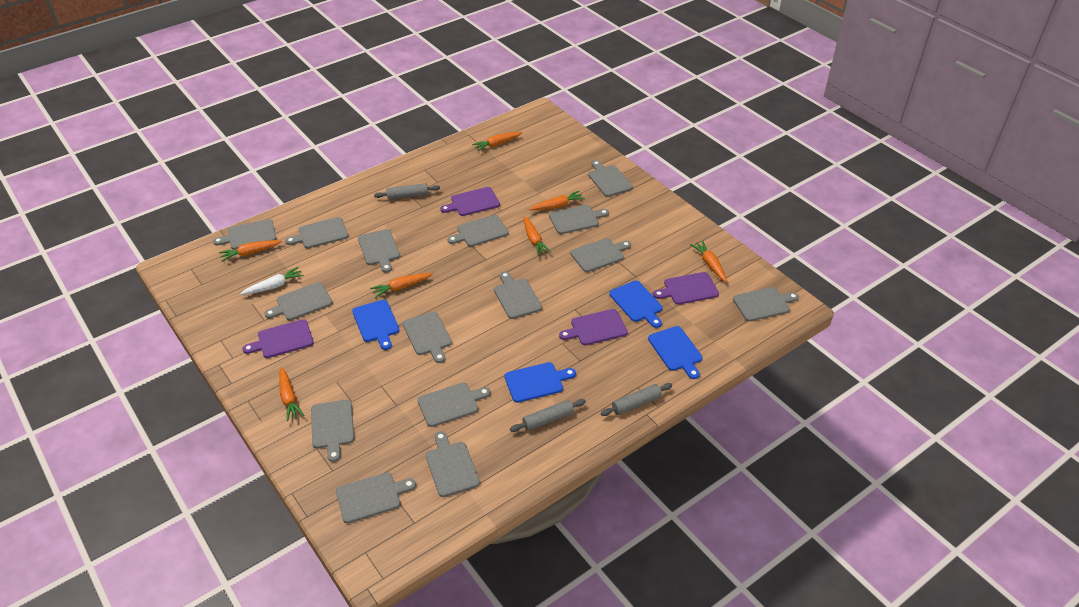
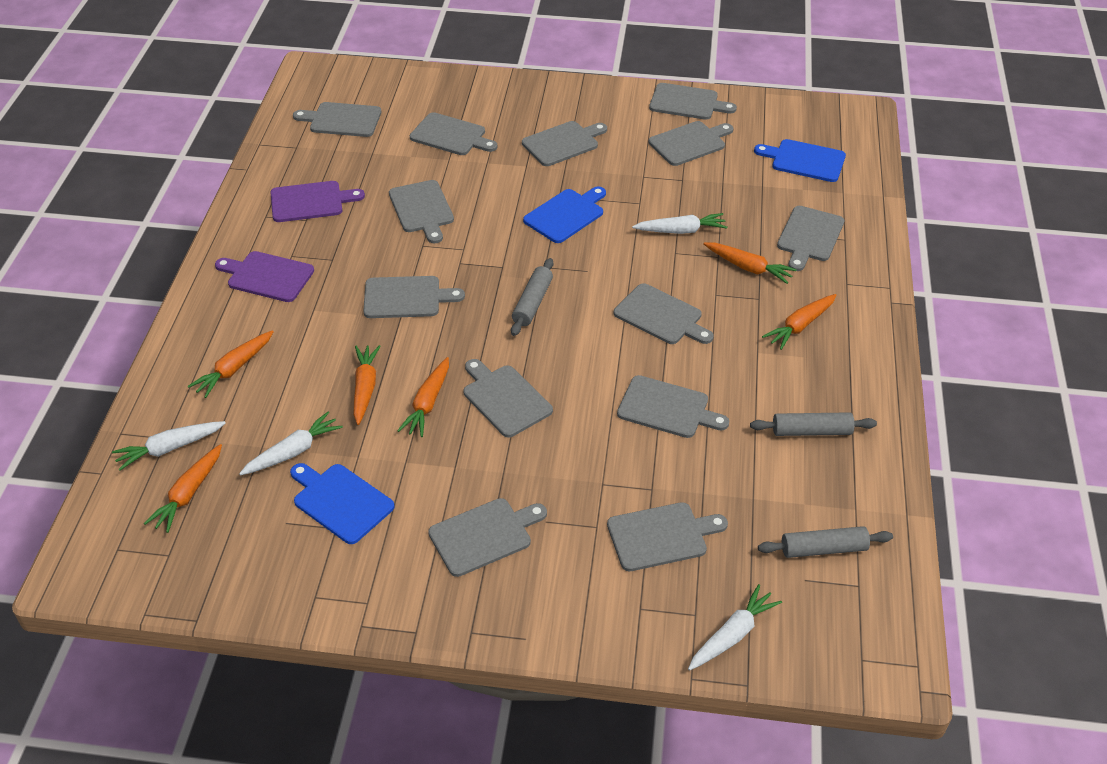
blue cutting board: 4 -> 3
grey cutting board: 15 -> 13
orange carrot: 7 -> 6
purple cutting board: 4 -> 2
white carrot: 1 -> 4

